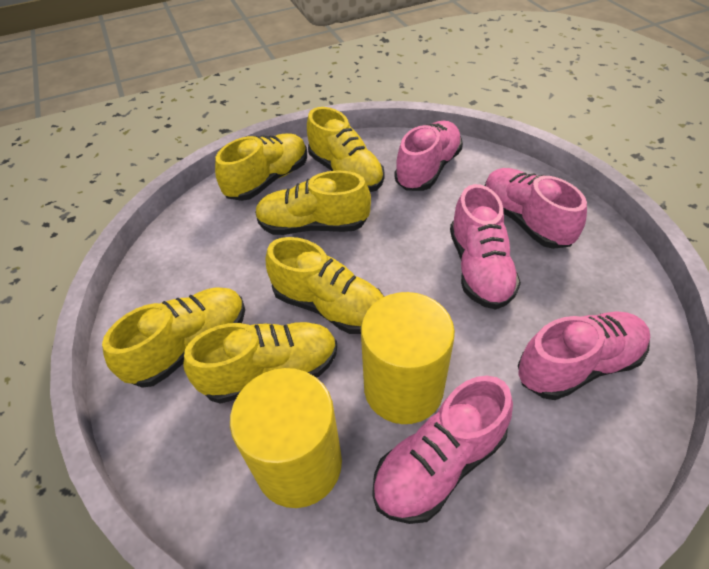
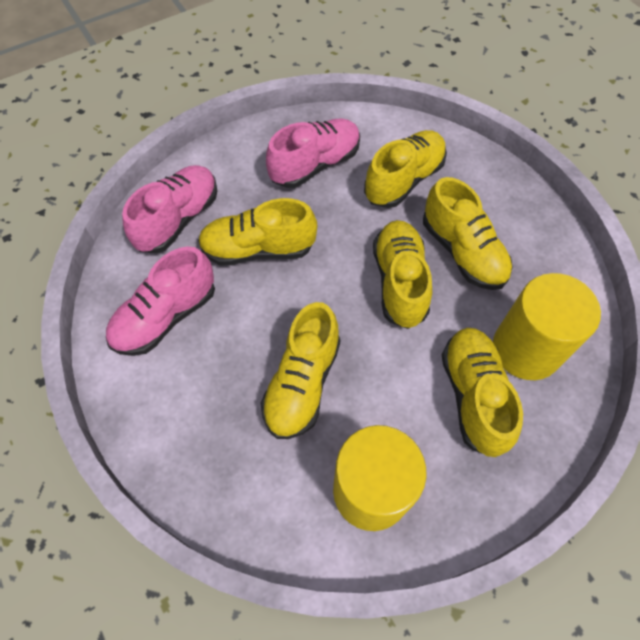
pink shoe: 5 -> 3

